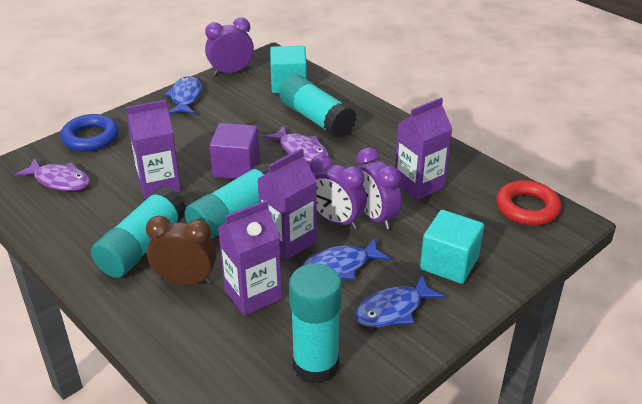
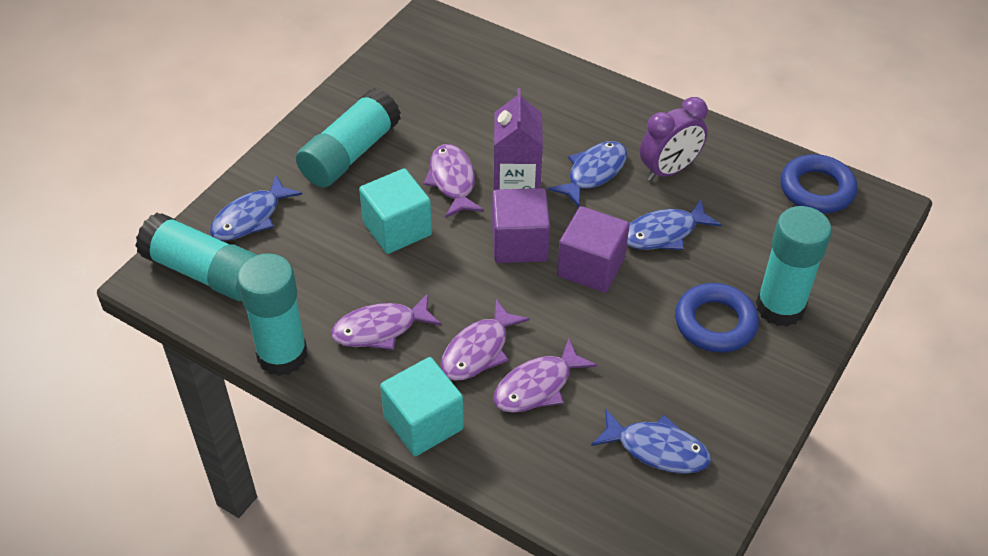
blue fish: 3 -> 4
blue ring: 1 -> 2
brown clock: 1 -> 0
purple carton: 4 -> 1
purple clock: 3 -> 1
purple cube: 1 -> 2
purple fish: 2 -> 4
red ring: 1 -> 0

